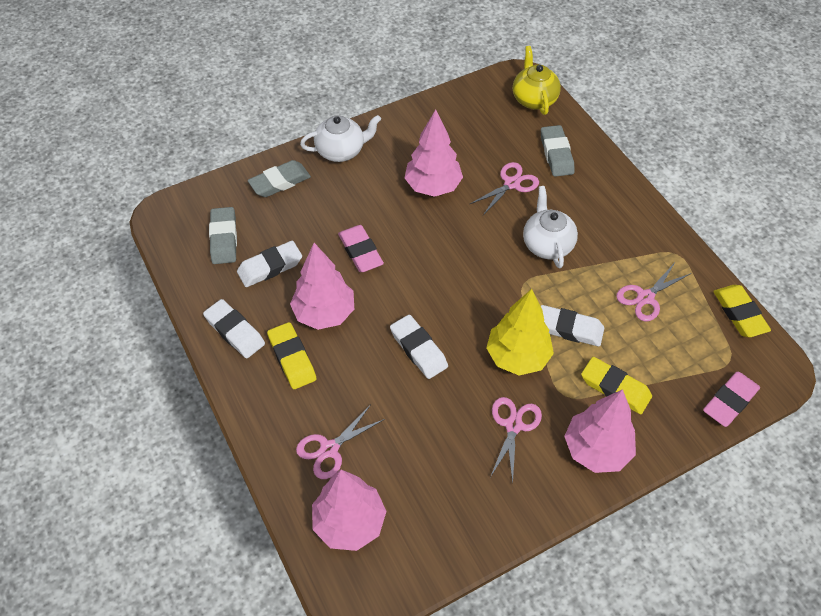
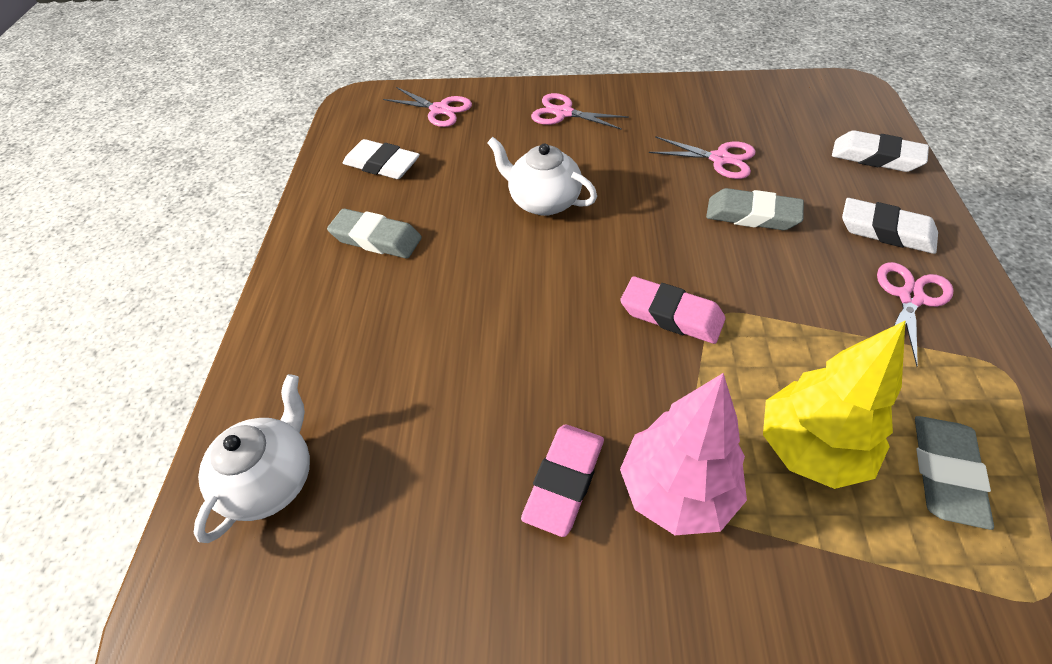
pink tree: 4 -> 1
white eraser: 4 -> 3
yellow eraser: 3 -> 0
yellow teapot: 1 -> 0

